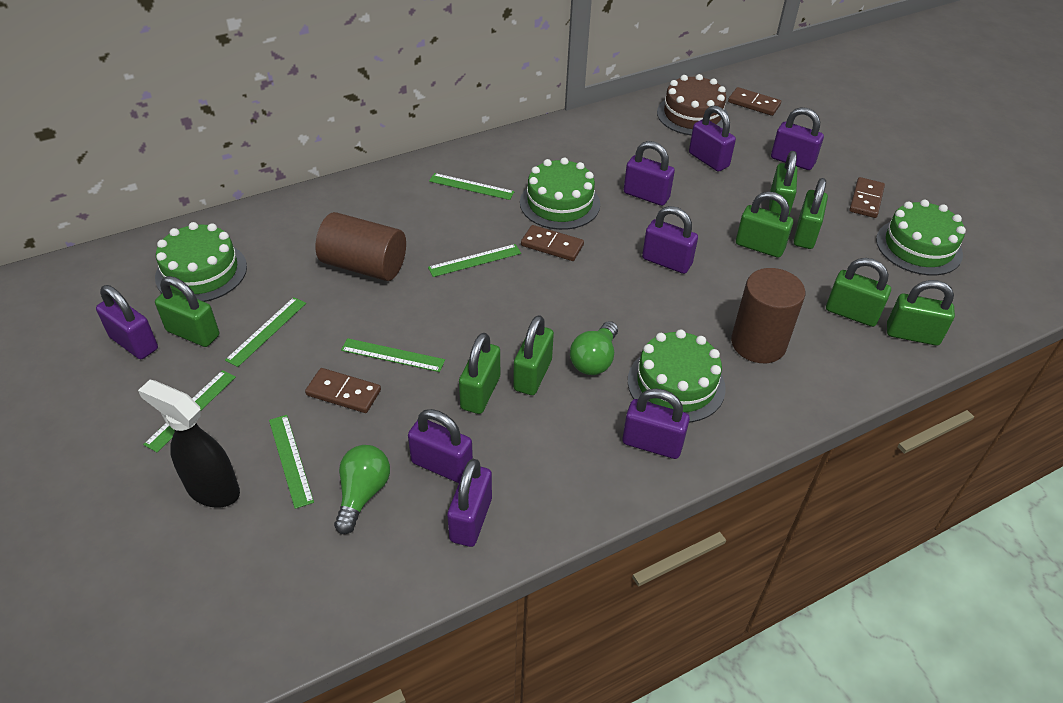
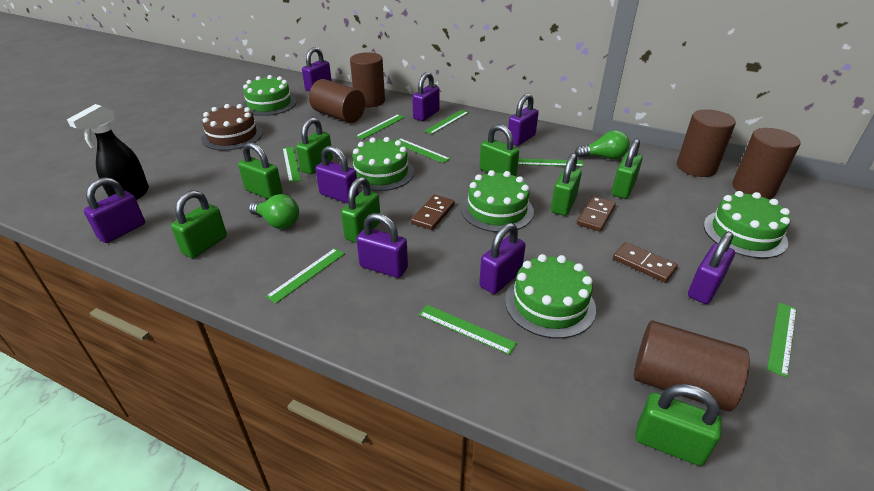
brown cylinder: 2 -> 5
brown domino: 4 -> 3
green cake: 4 -> 5
green ruler: 6 -> 8

